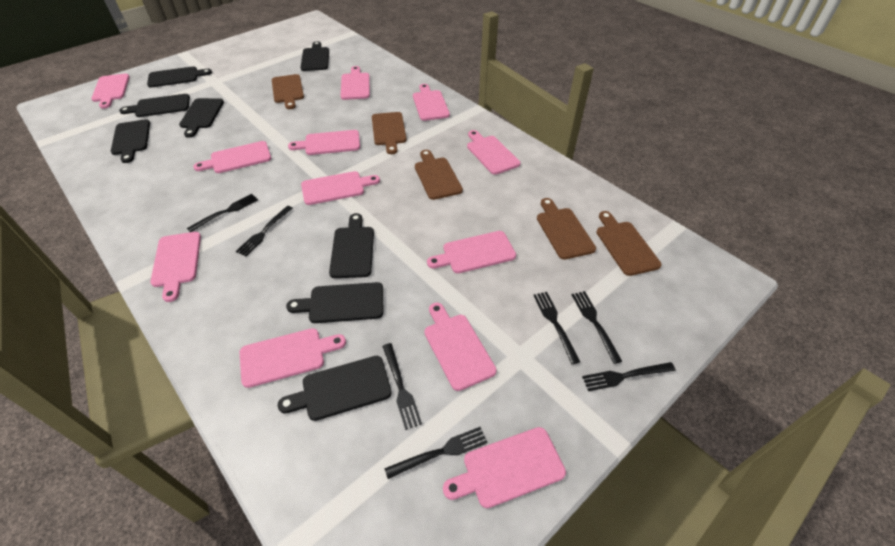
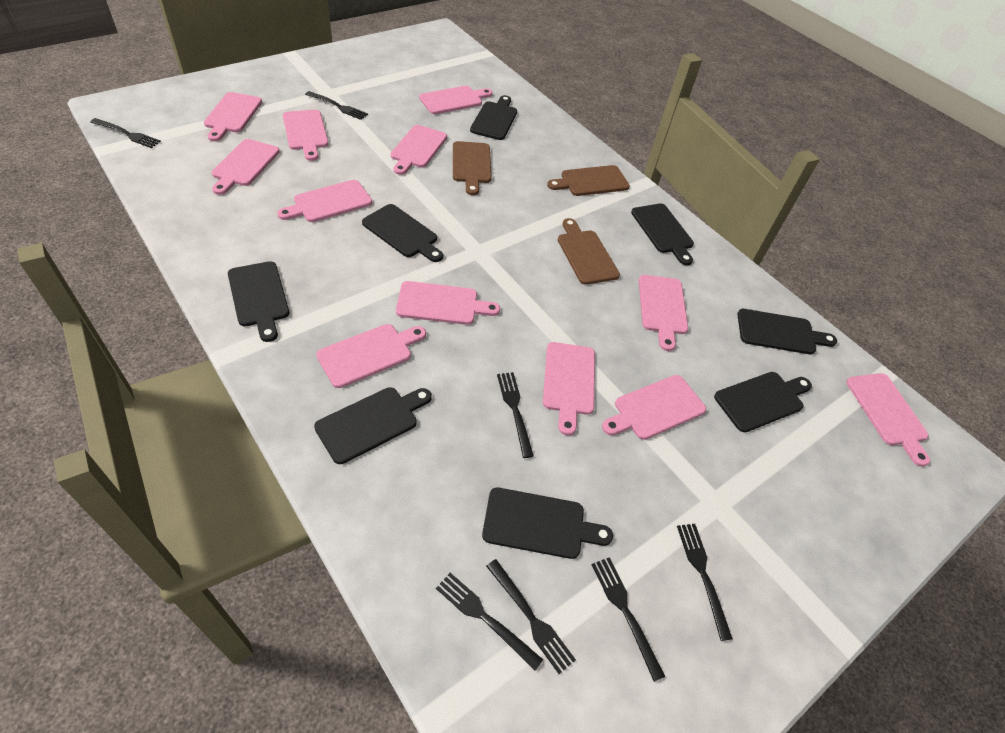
brown cutting board: 5 -> 3

